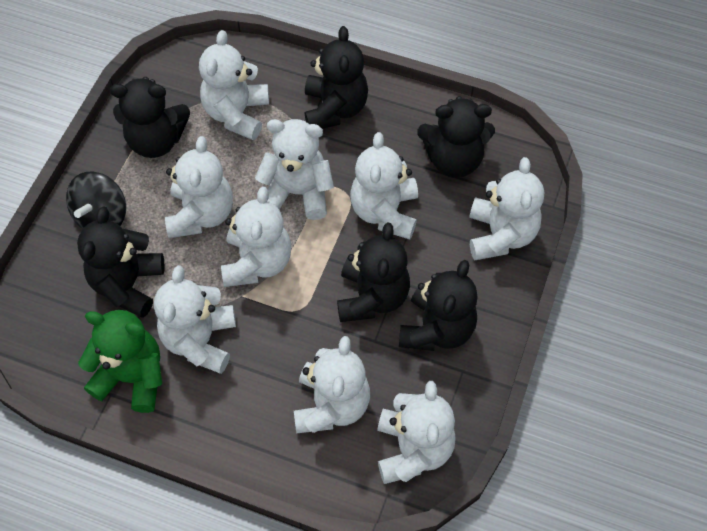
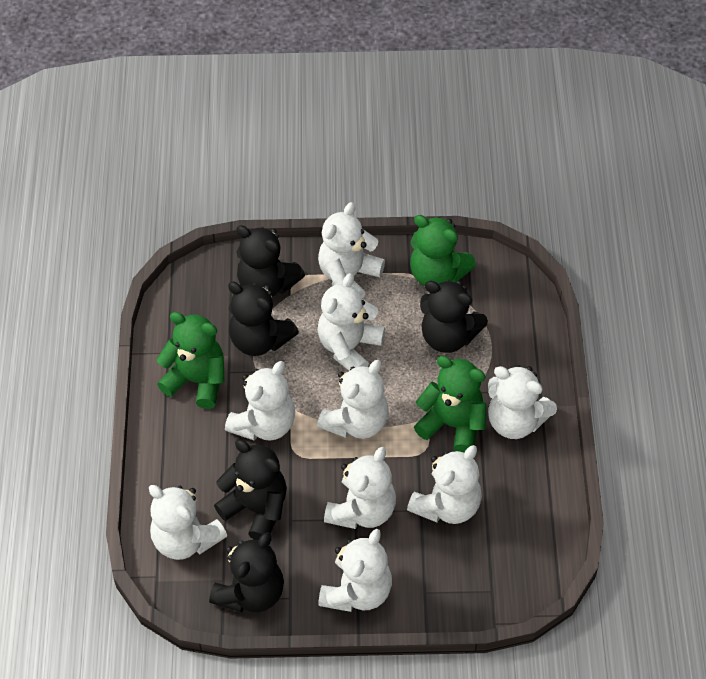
black spinning top: 1 -> 0
black teddy bear: 6 -> 5
green teddy bear: 1 -> 3

